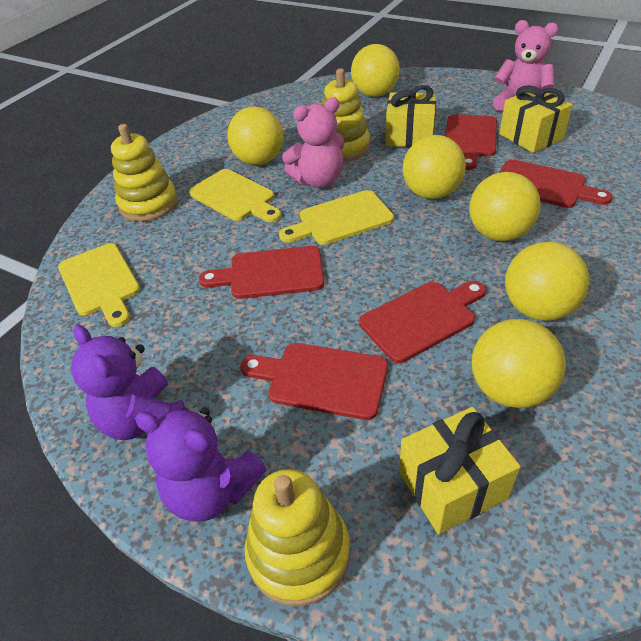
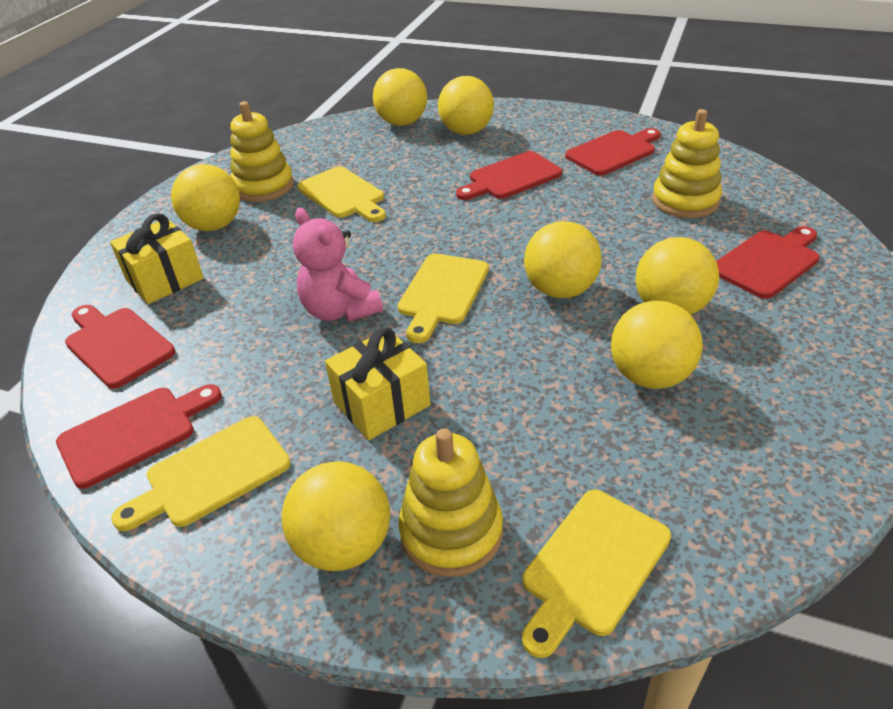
pink teddy bear: 2 -> 1
purple teddy bear: 2 -> 0
yellow ball: 6 -> 7
yellow cutting board: 3 -> 4
yellow gift: 3 -> 2

